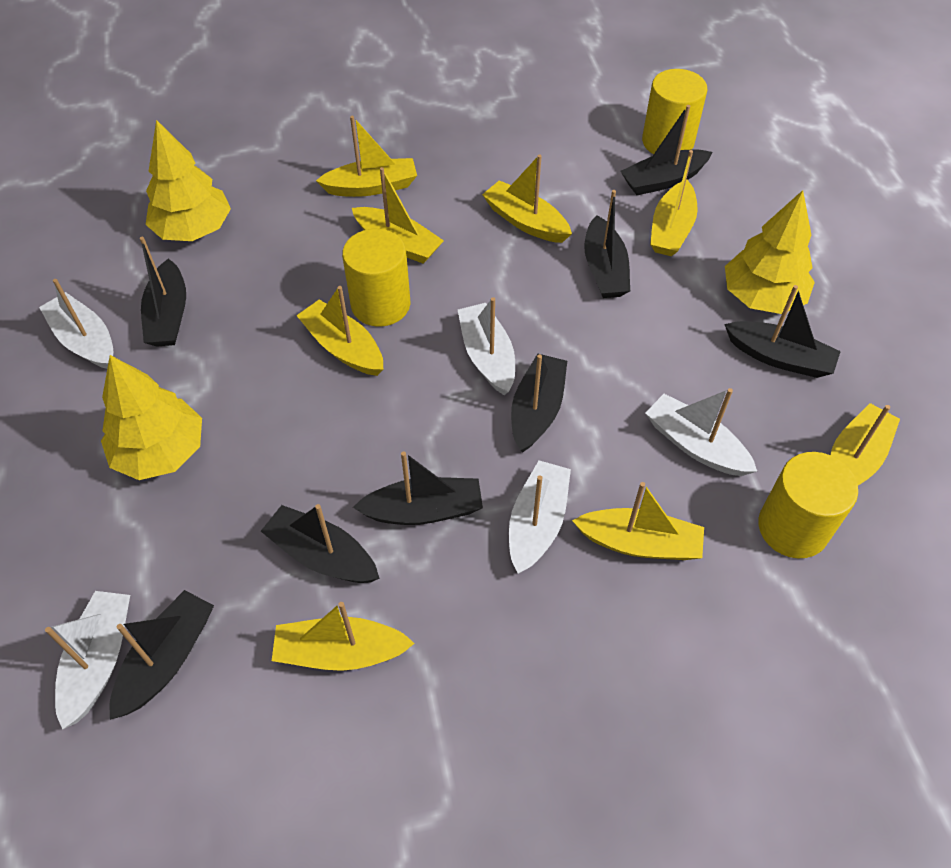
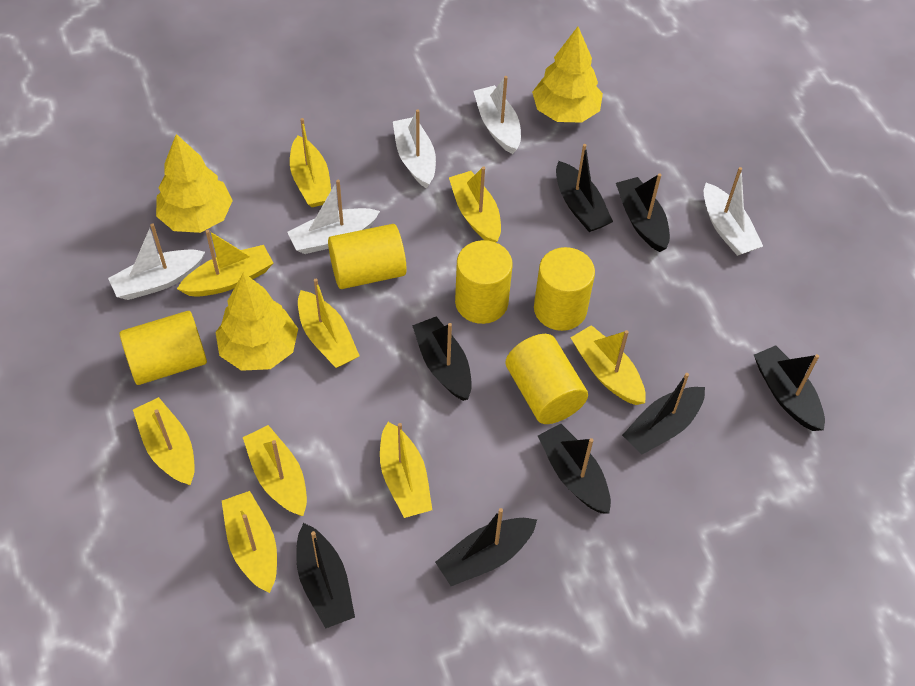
yellow boat: 8 -> 9
yellow cylinder: 3 -> 5

